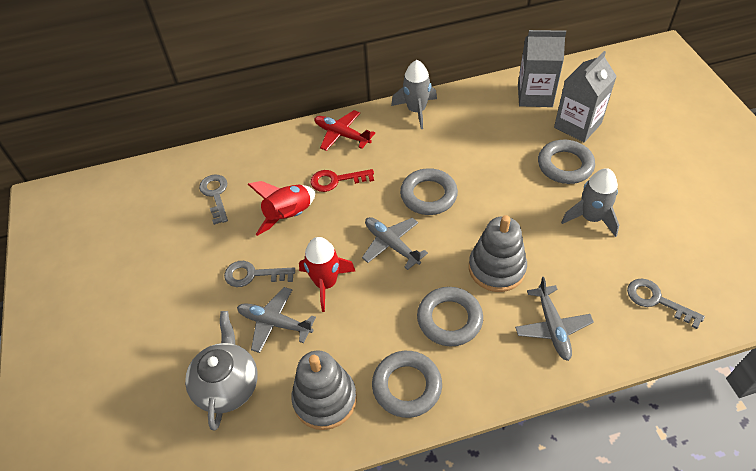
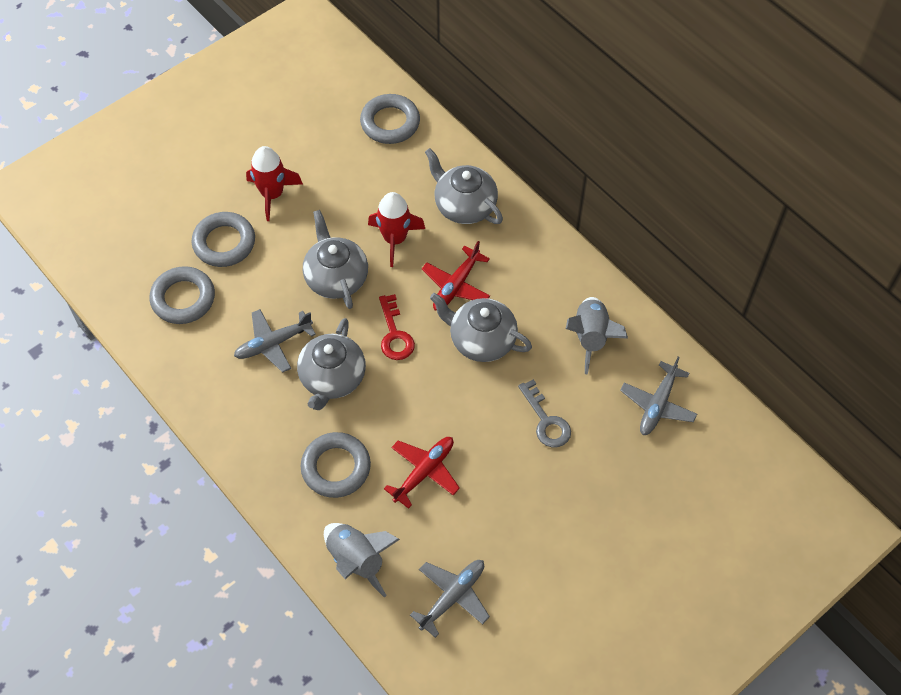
grey carton: 2 -> 0
grey key: 3 -> 1
grey stacking toy: 2 -> 0
grey teapot: 1 -> 4
red plane: 1 -> 2

